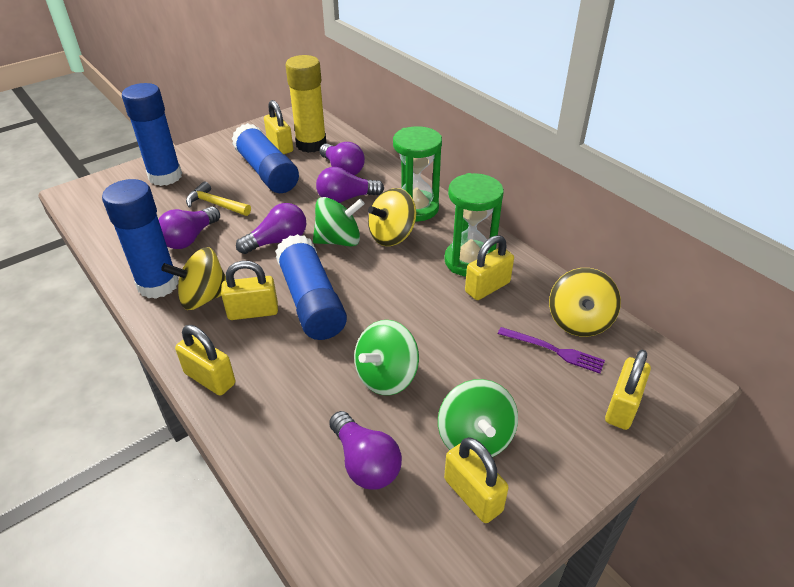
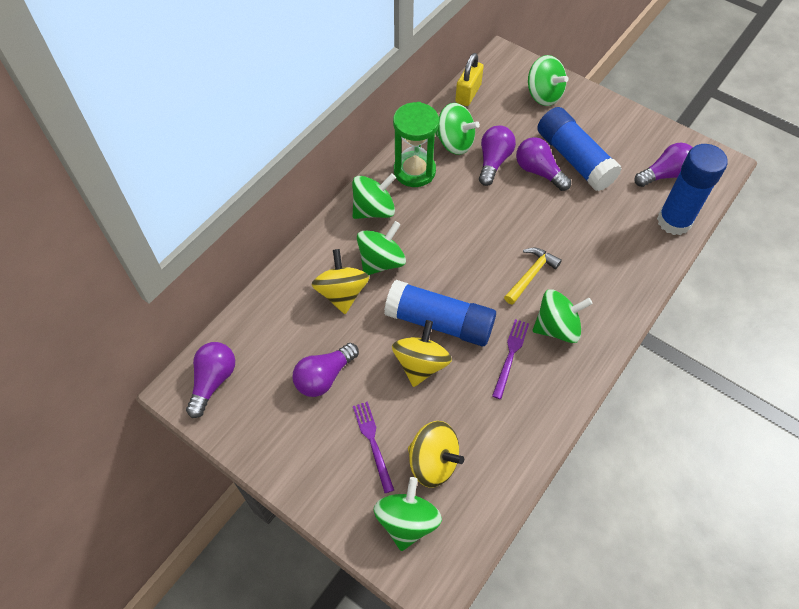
blue glue stick: 4 -> 3
green hourglass: 2 -> 1
green spinning top: 3 -> 6
purple fork: 1 -> 2
yellow glue stick: 1 -> 0
yellow padlock: 6 -> 1

